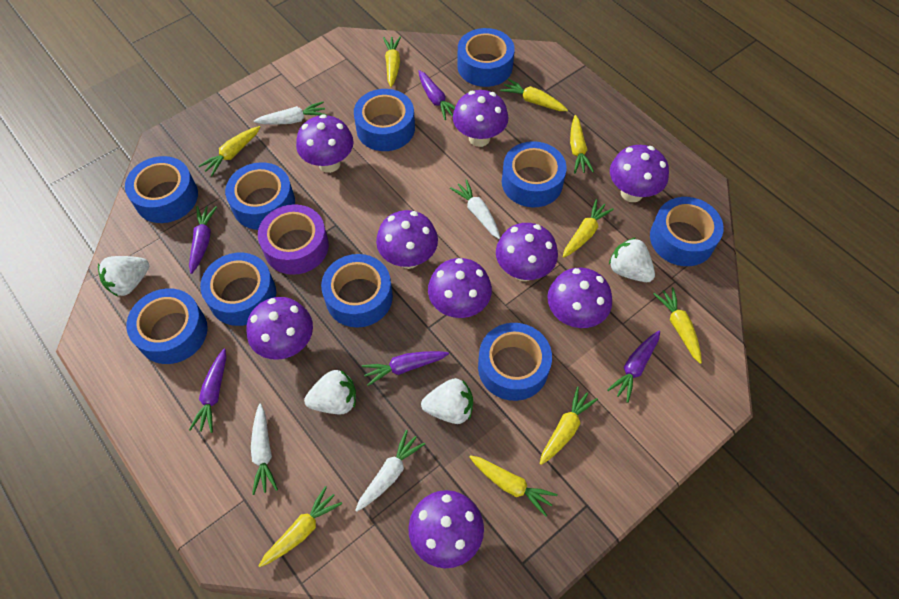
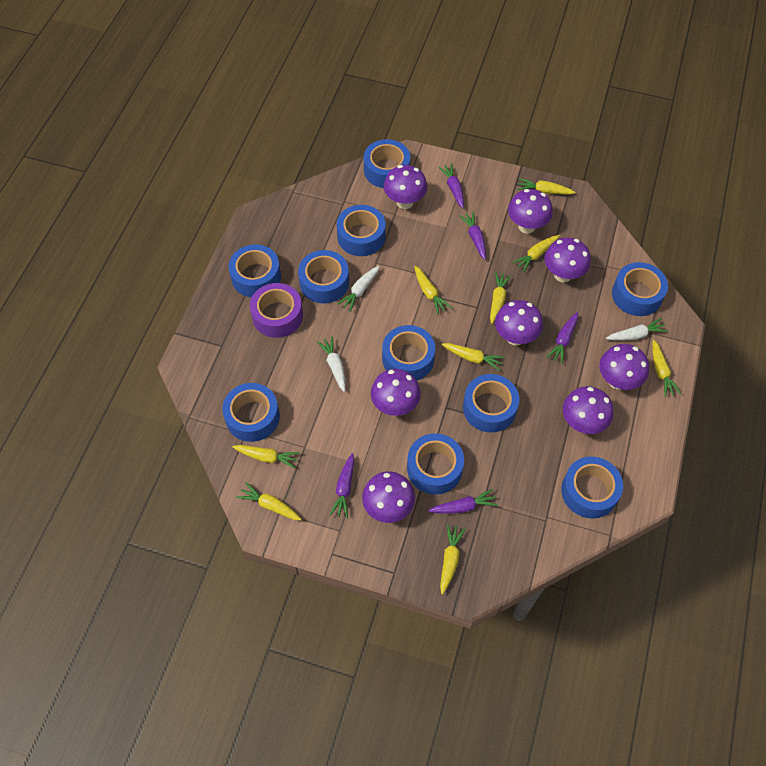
purple mushroom: 9 -> 8
white carrot: 4 -> 3
white strawberry: 4 -> 0

